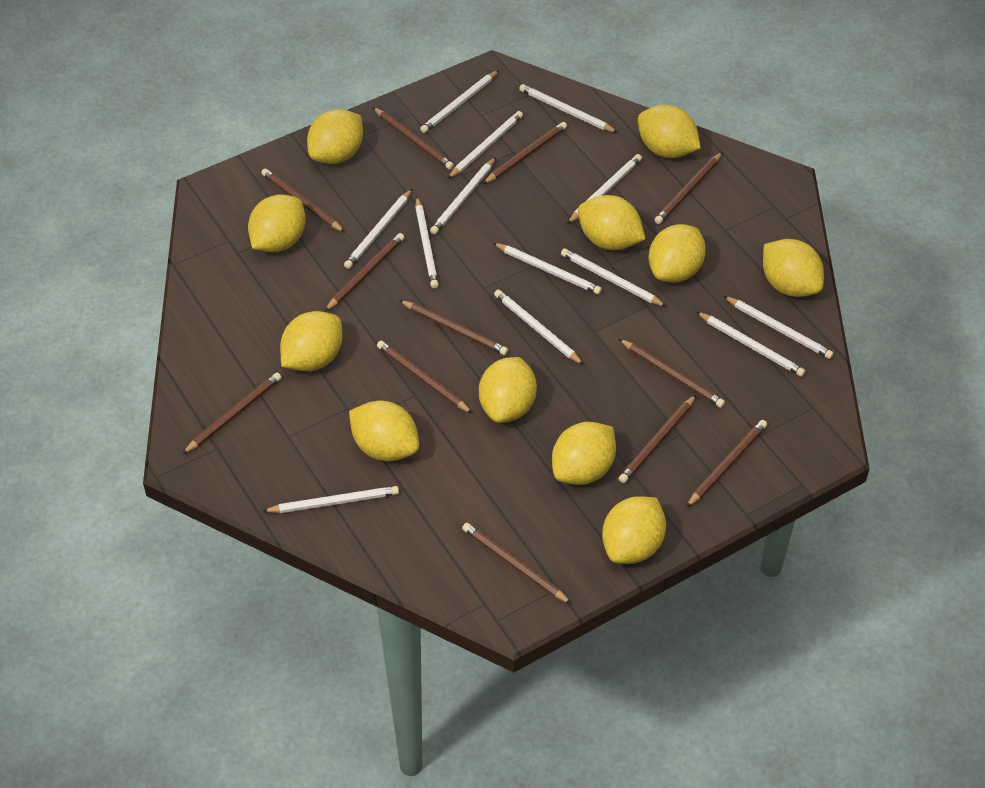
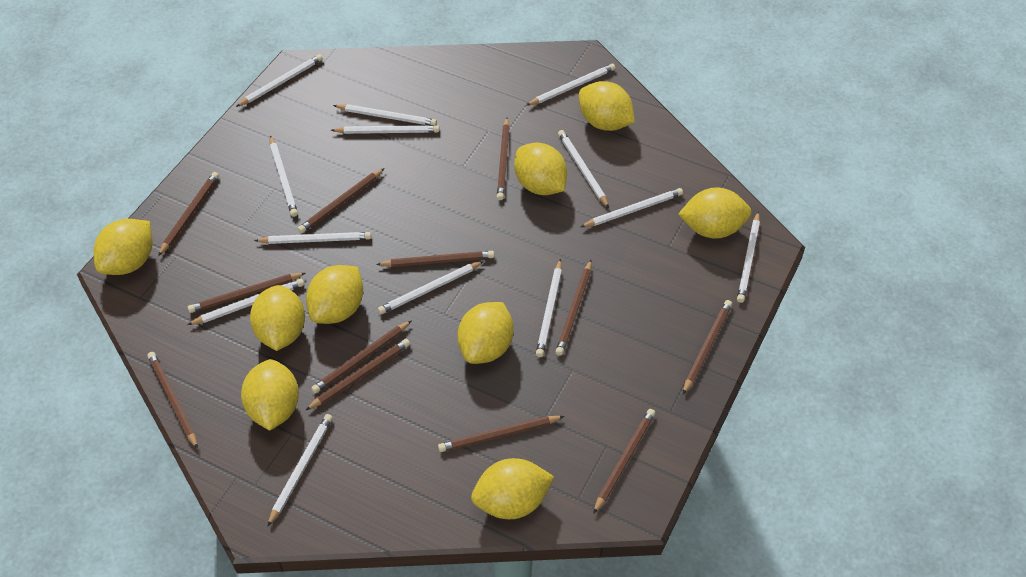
yellow lemon: 11 -> 9

